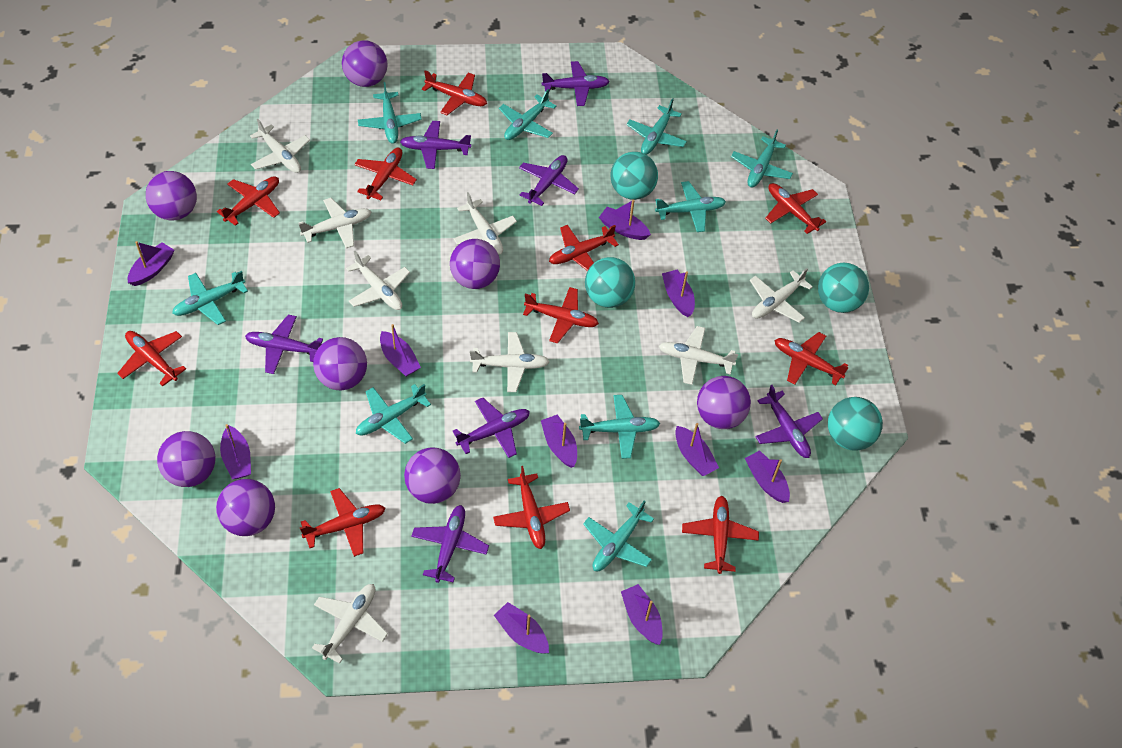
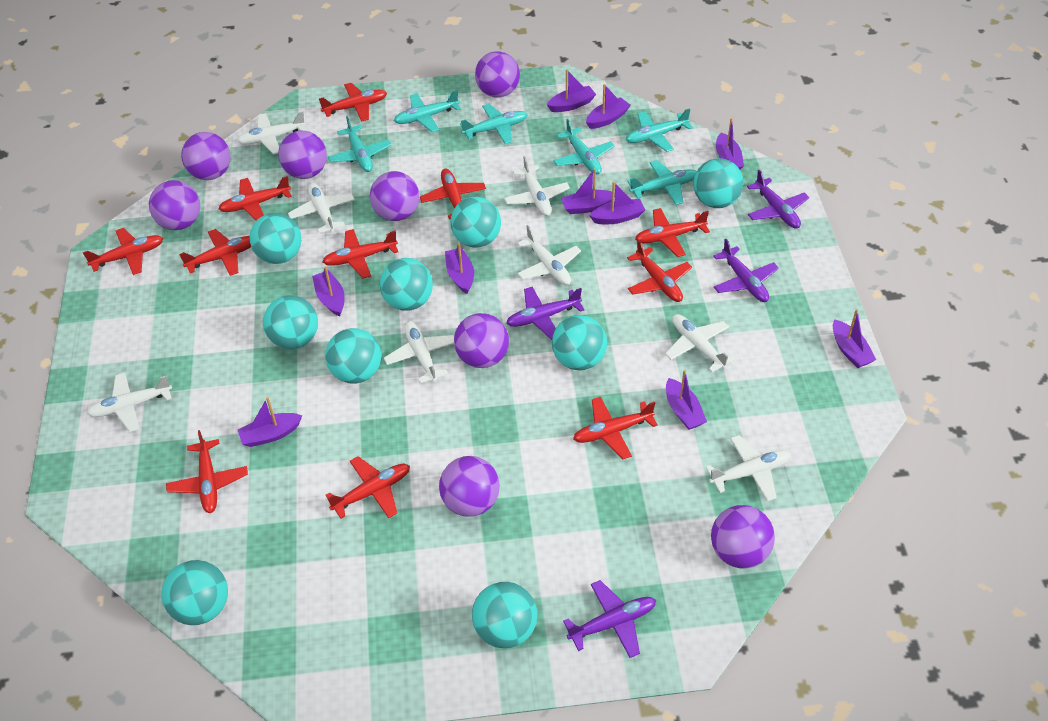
purple plane: 7 -> 4
turquoise ball: 4 -> 9
turquoise plane: 9 -> 6

